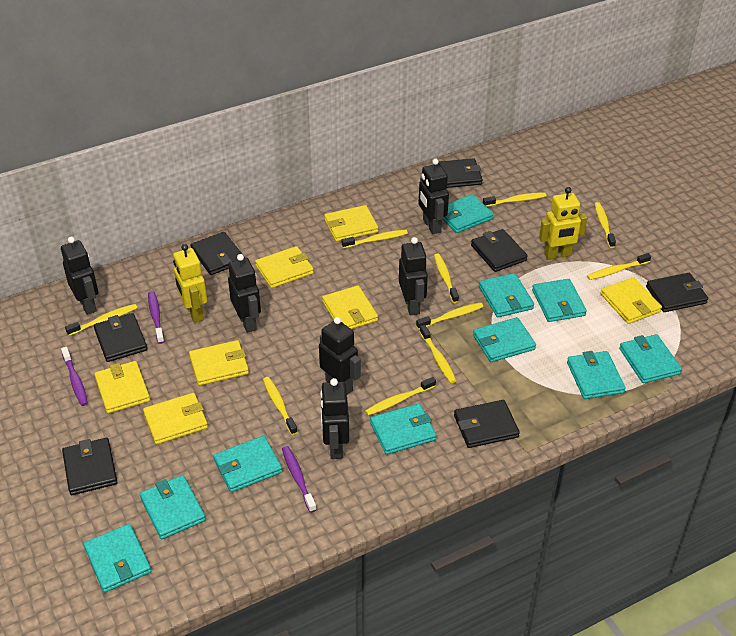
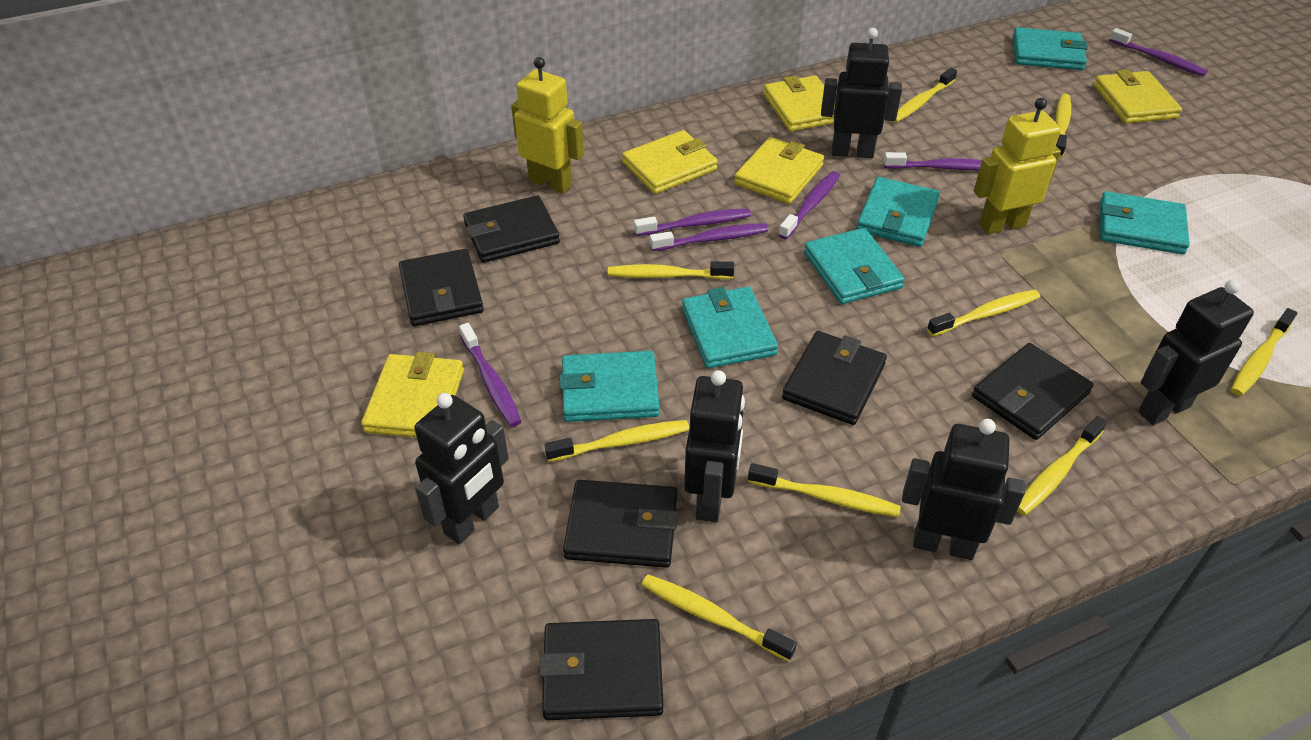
black robot: 6 -> 5
black wallet: 7 -> 6
purple toothbrush: 3 -> 6
turquoise wallet: 10 -> 6
yellow toothbrush: 10 -> 9
yellow wallet: 7 -> 5

